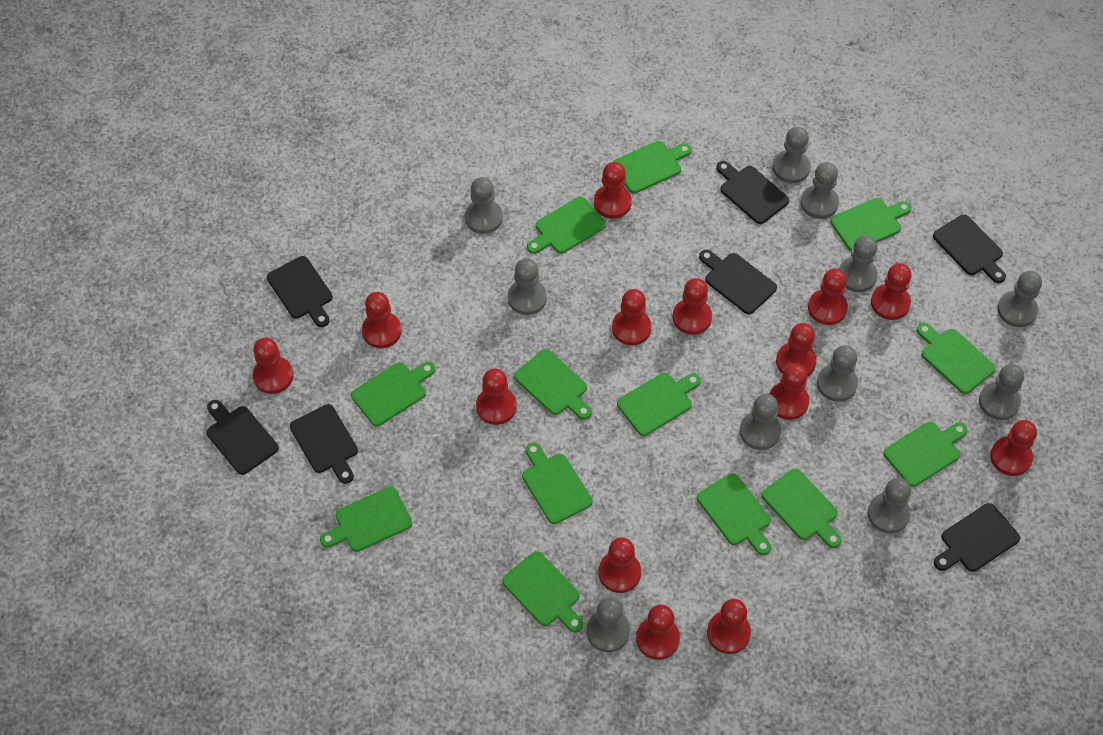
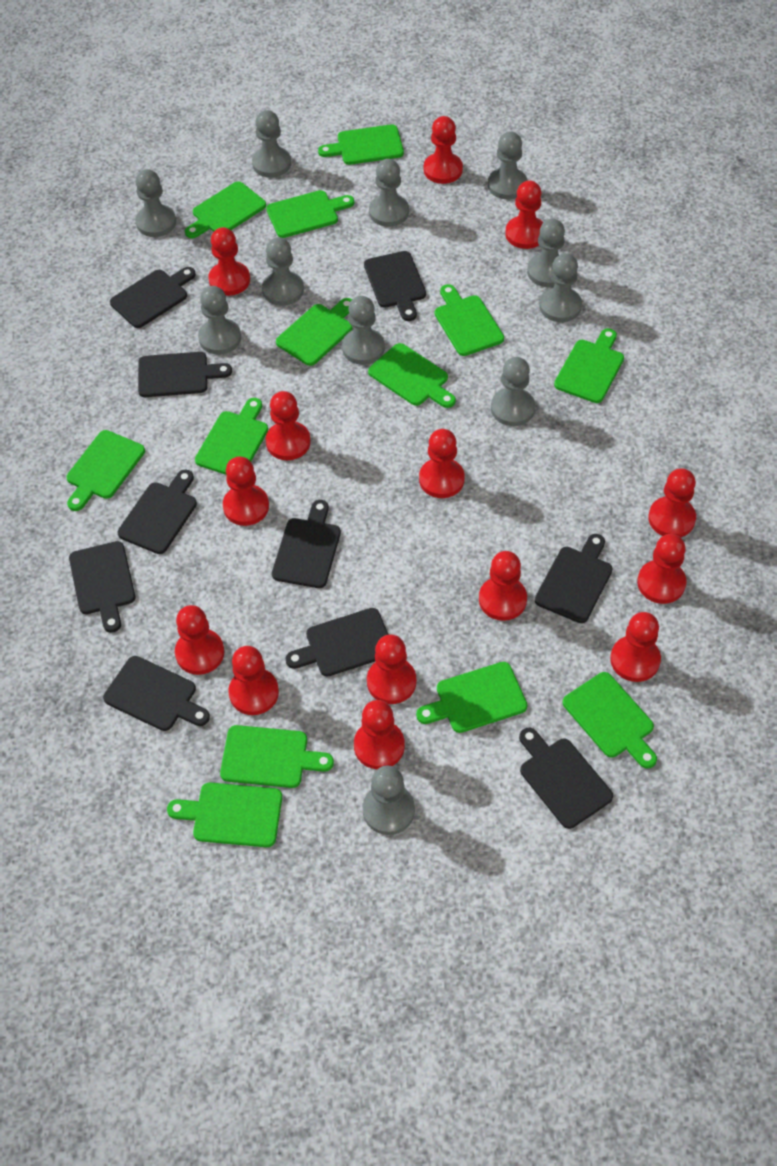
black cutting board: 7 -> 10

